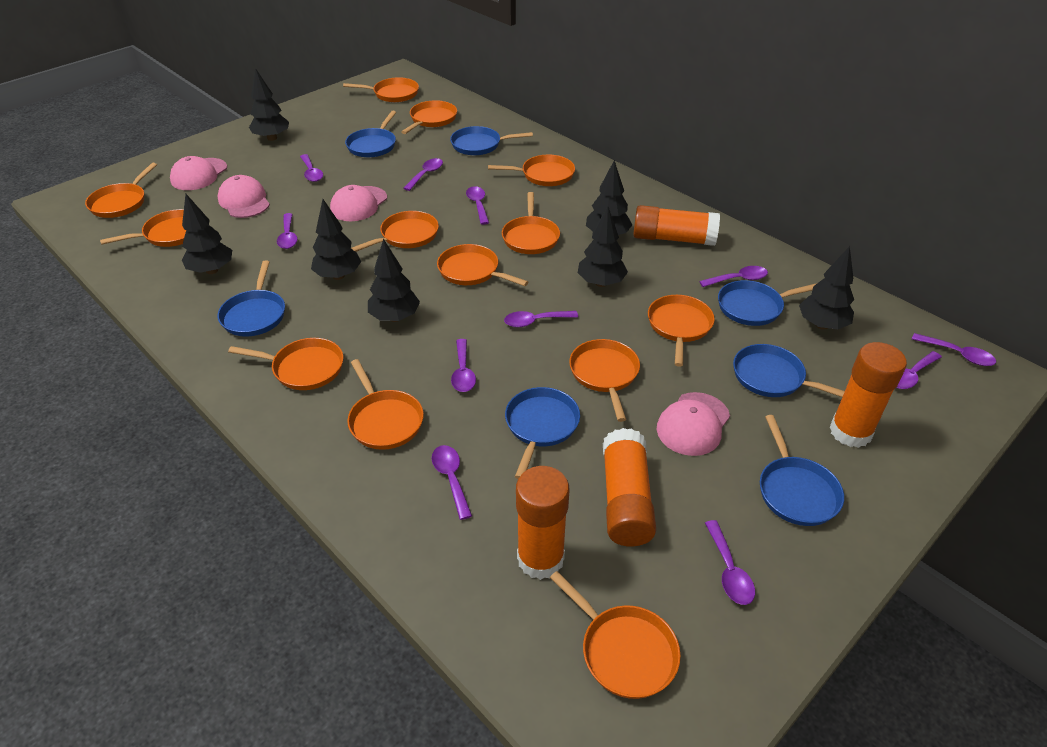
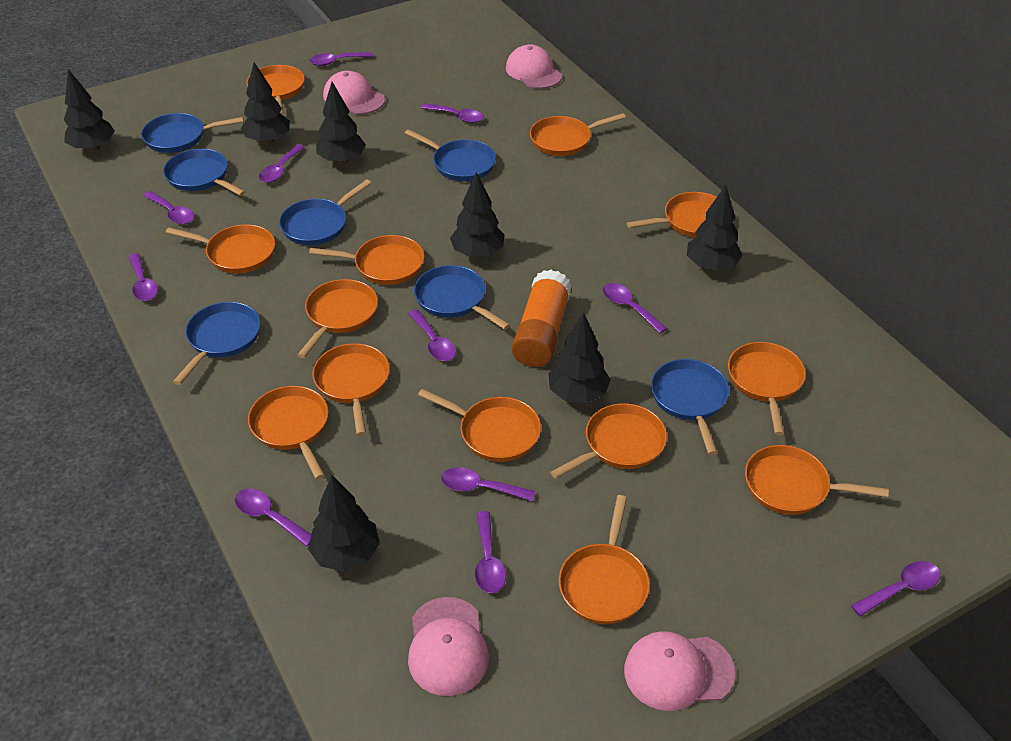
orange glue stick: 4 -> 1

